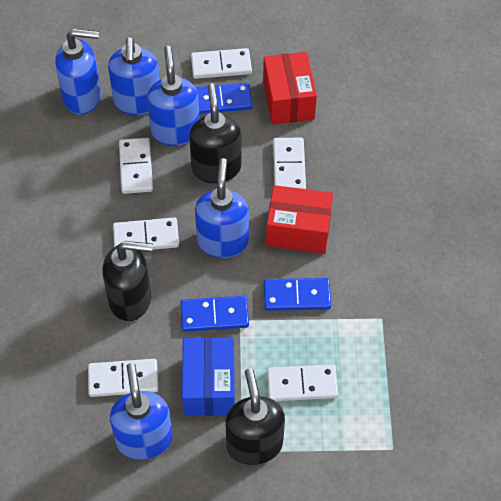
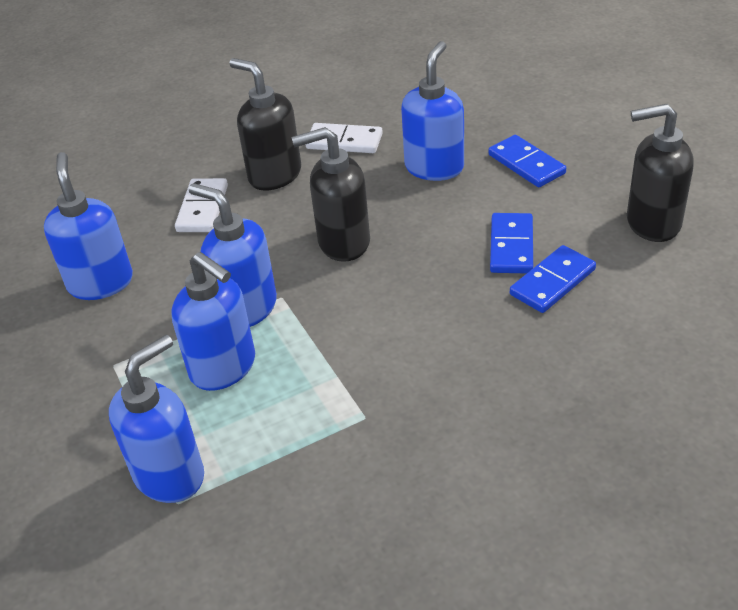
blue box: 1 -> 0
red box: 2 -> 0
white domino: 6 -> 2

